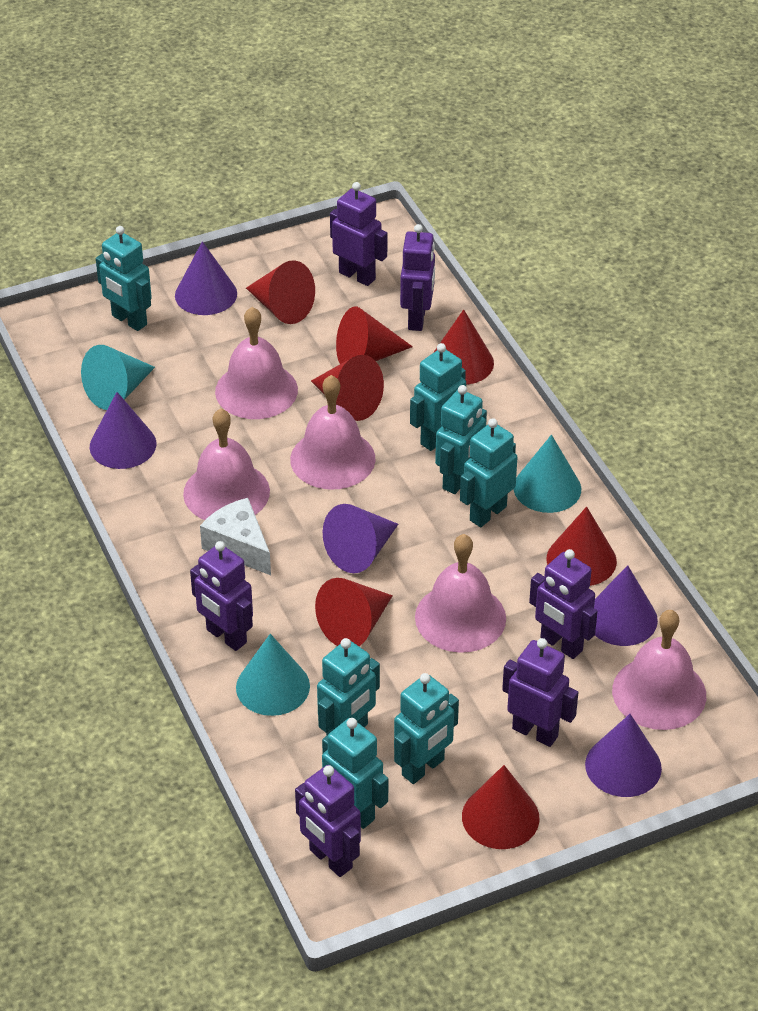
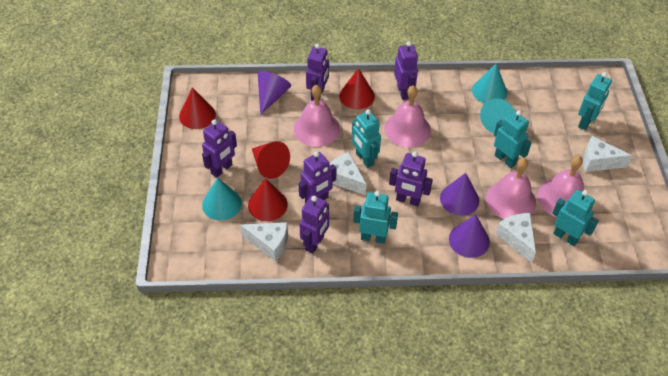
pink bell: 5 -> 4
purple cone: 5 -> 3
red cone: 7 -> 4
turquoise robot: 7 -> 5
white cheese: 1 -> 4

